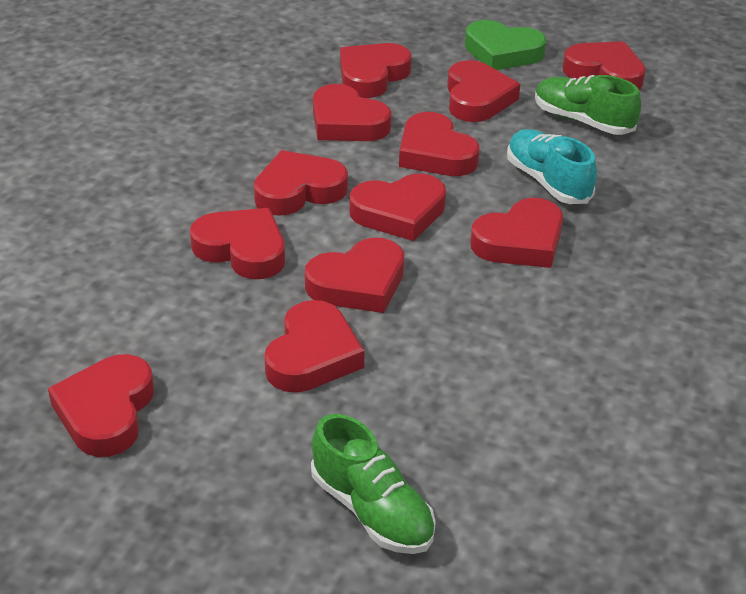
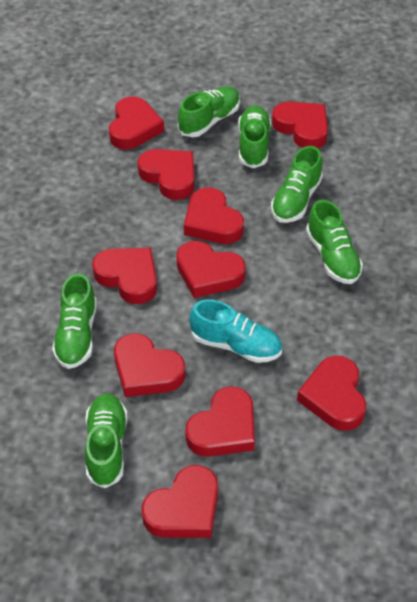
green heart: 1 -> 0
green shoe: 2 -> 6
red heart: 12 -> 10

